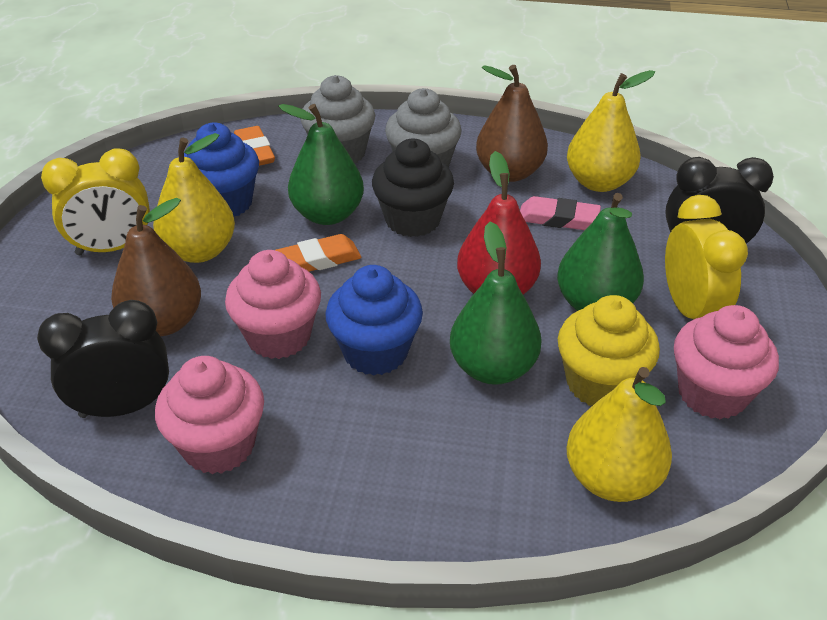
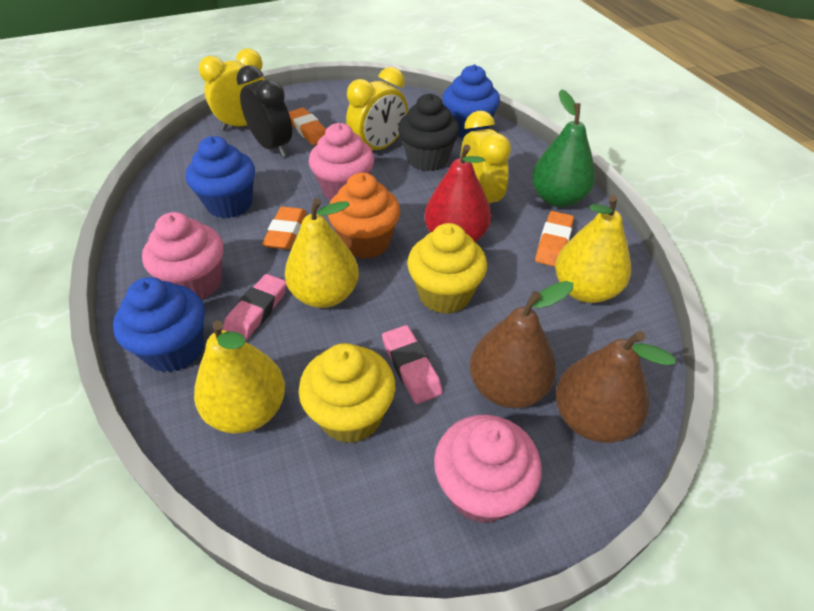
black clock: 2 -> 1
blue cupcake: 2 -> 3
green pear: 3 -> 1
grey cupcake: 2 -> 0
orange cupcake: 0 -> 1
orange eraser: 2 -> 3
pink eraser: 1 -> 2
yellow clock: 2 -> 3
yellow cupcake: 1 -> 2

